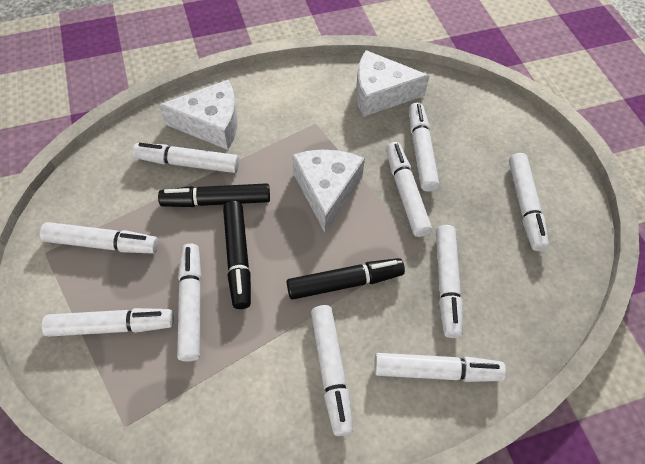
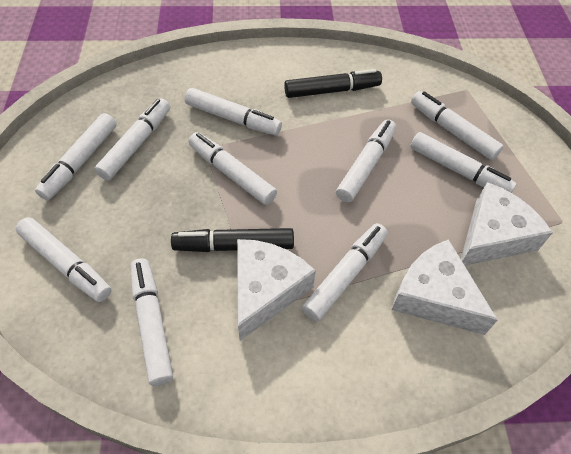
black marker: 3 -> 2

